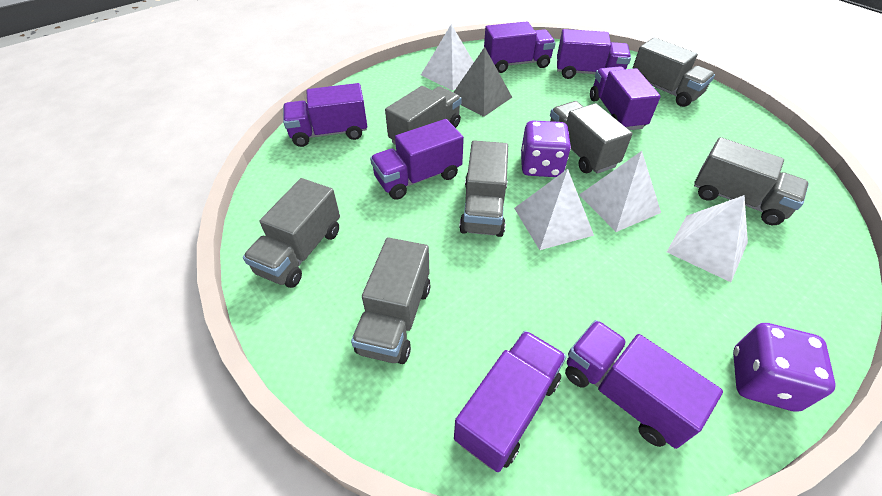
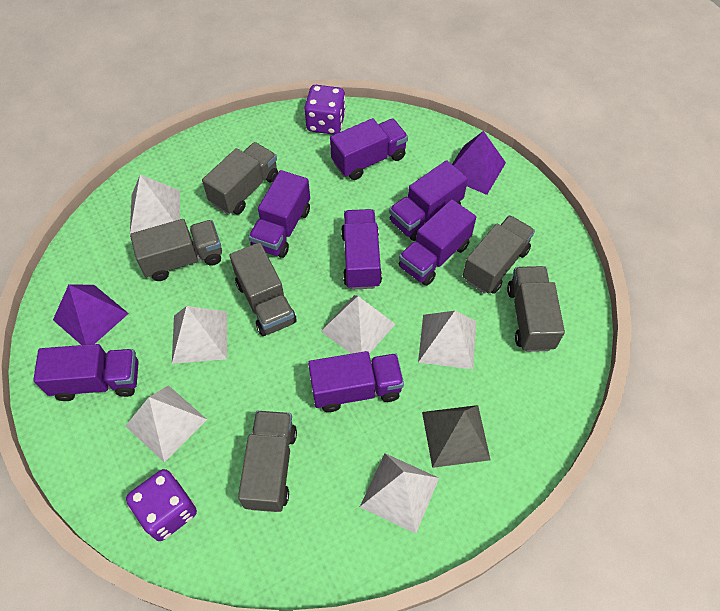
grey truck: 7 -> 6
purple pyramid: 0 -> 2
white pyramid: 4 -> 6

